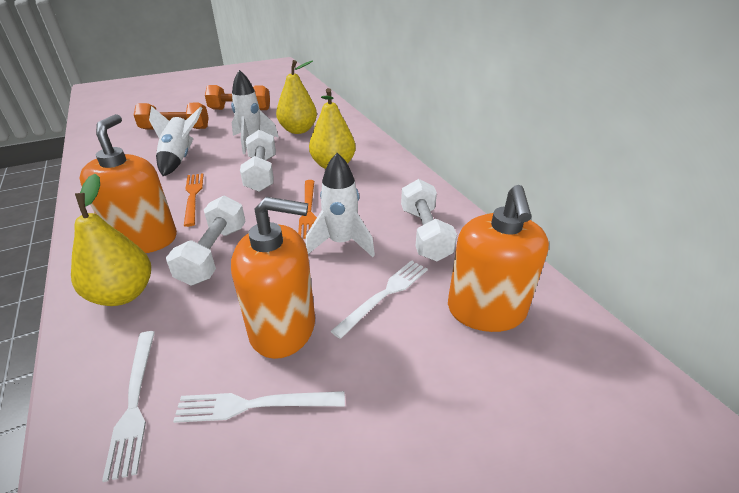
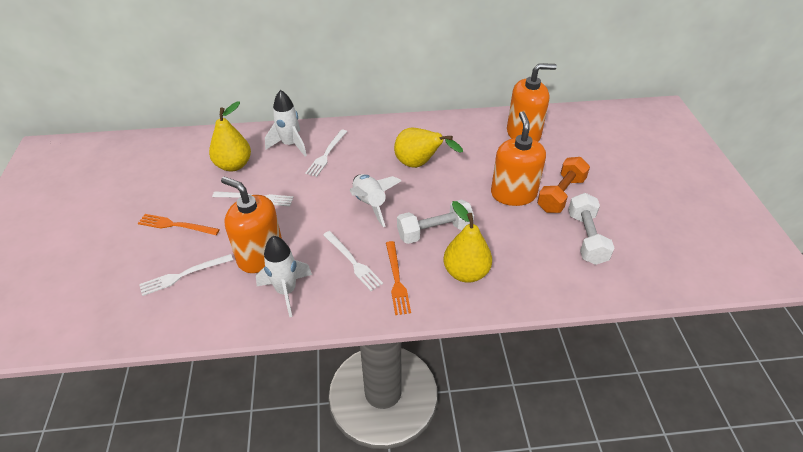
orange dumbbell: 2 -> 1
white dumbbell: 3 -> 2
white fork: 3 -> 4

